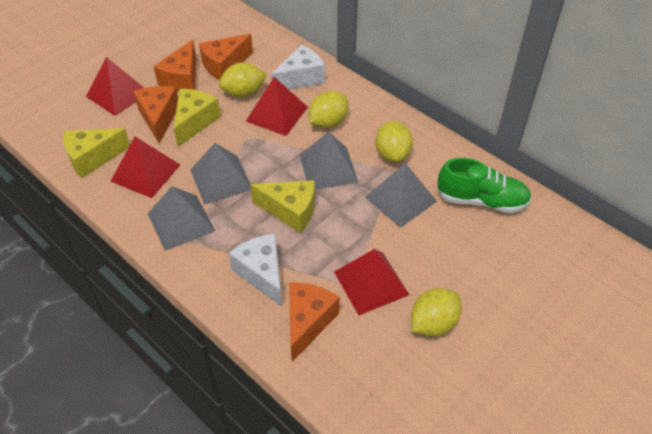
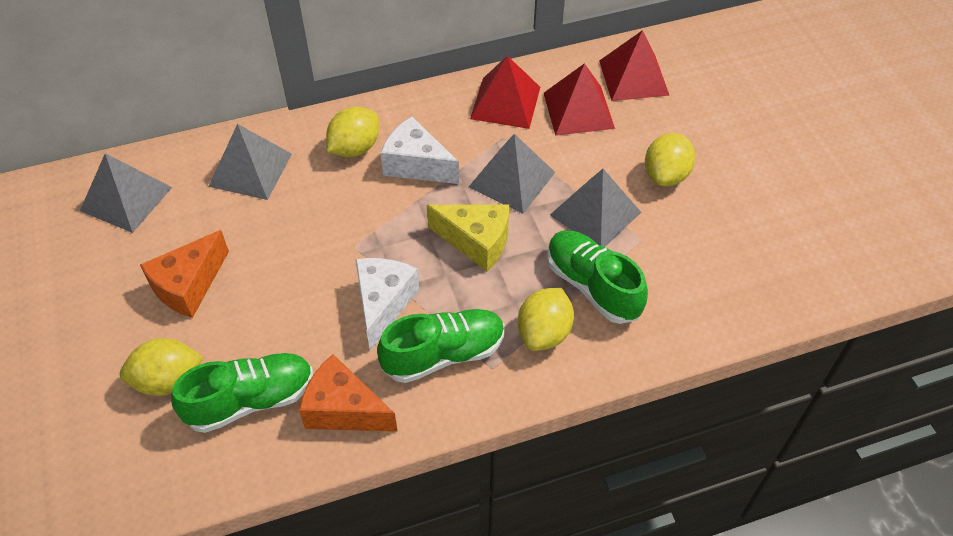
green shoe: 1 -> 3
orange cheese: 4 -> 2
red pyramid: 4 -> 3
yellow cheese: 3 -> 1

